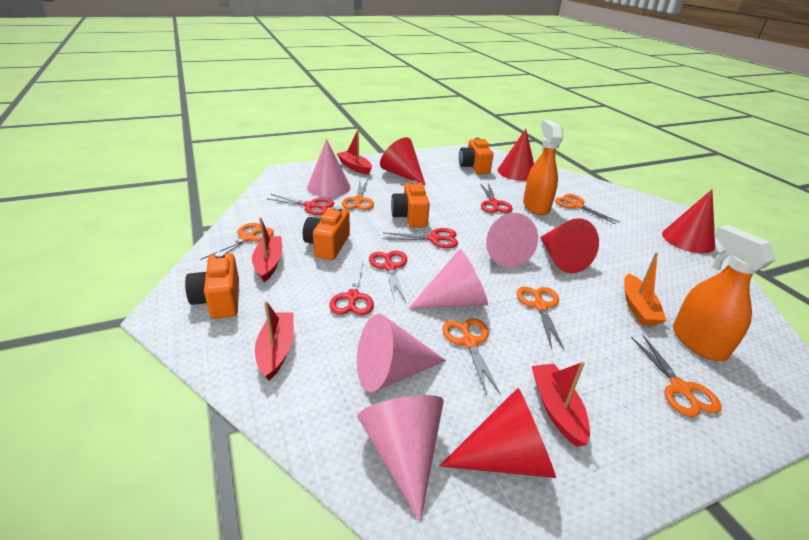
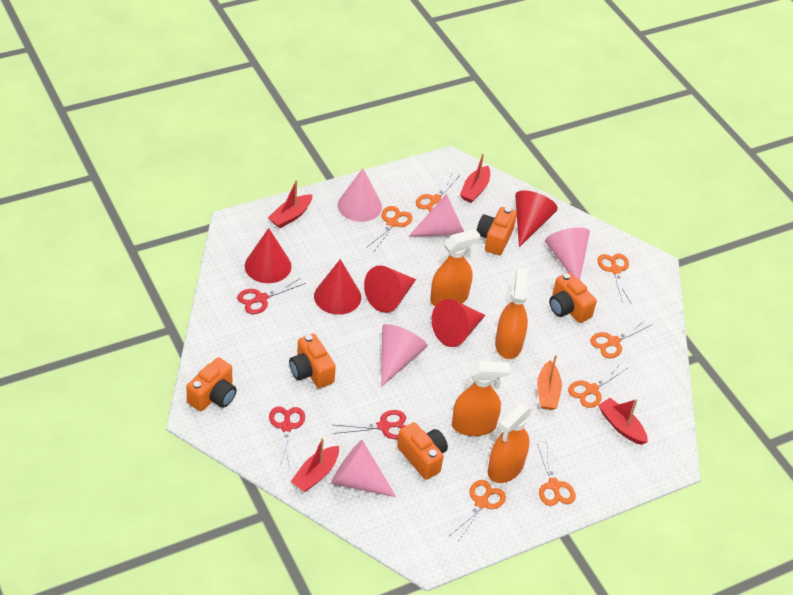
orange camera: 4 -> 5
orange scissors: 6 -> 7
orange spray bottle: 2 -> 4
red scissors: 5 -> 3

